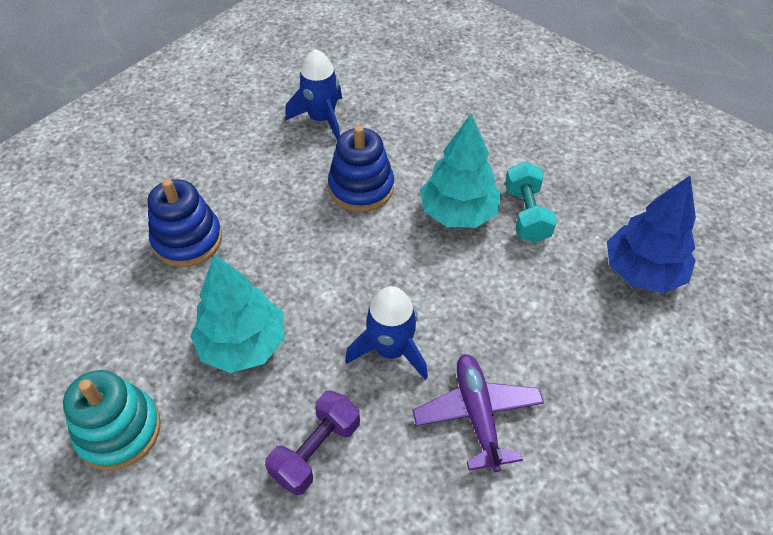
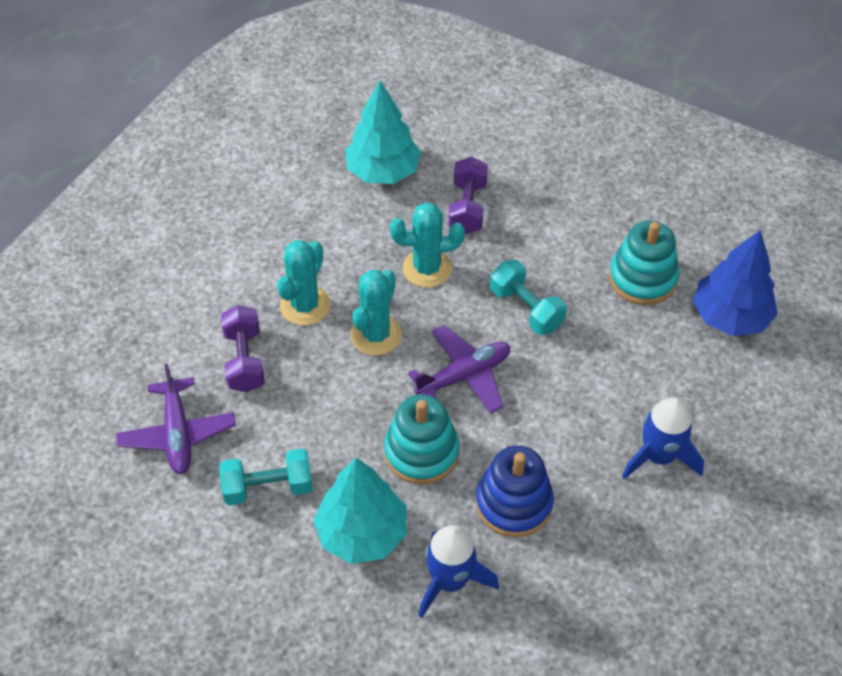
blue stacking toy: 2 -> 1
purple dumbbell: 1 -> 2
purple plane: 1 -> 2
turquoise cactus: 0 -> 3
turquoise dumbbell: 1 -> 2
turquoise stacking toy: 1 -> 2

